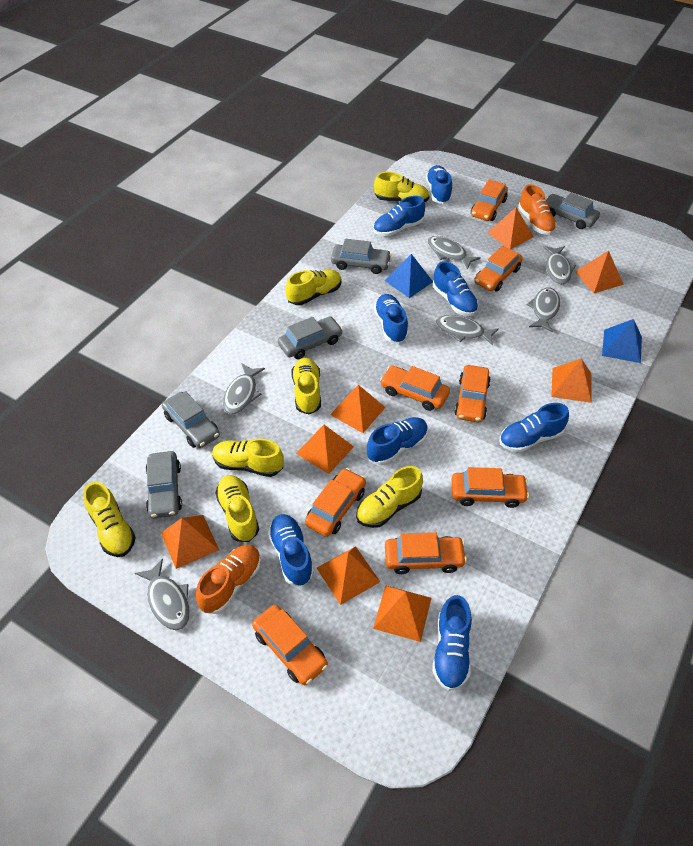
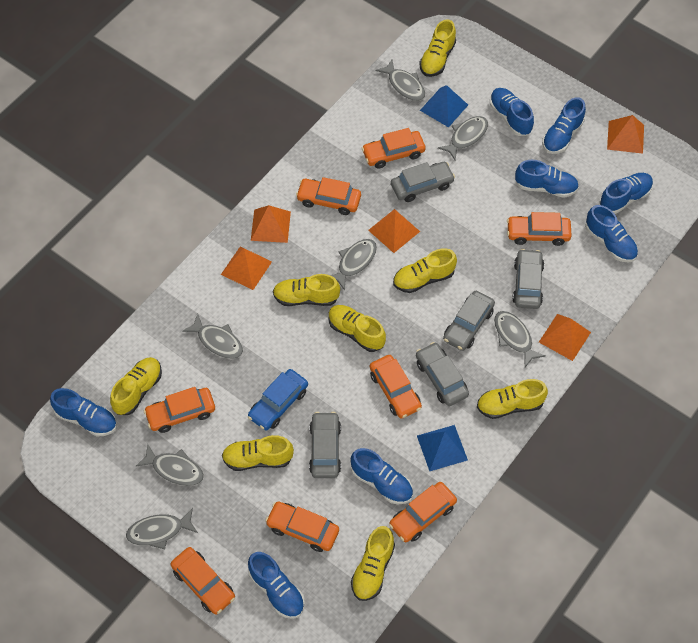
blue car: 0 -> 1
grey fish: 6 -> 7
orange pyramid: 8 -> 5
orange shoe: 2 -> 0
yellow shoe: 7 -> 8

